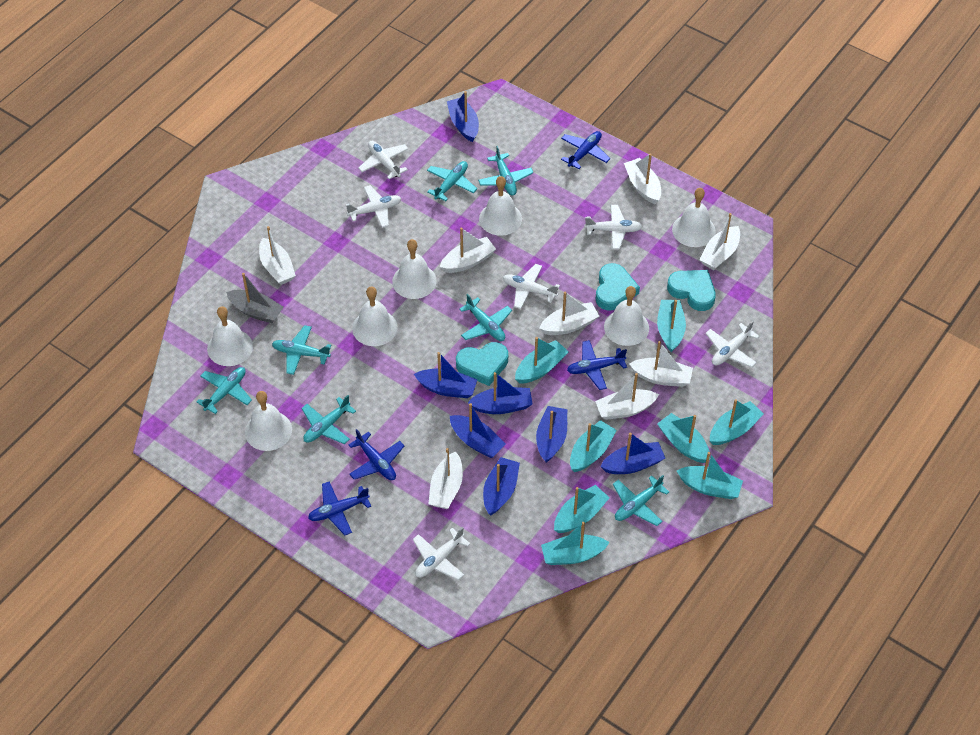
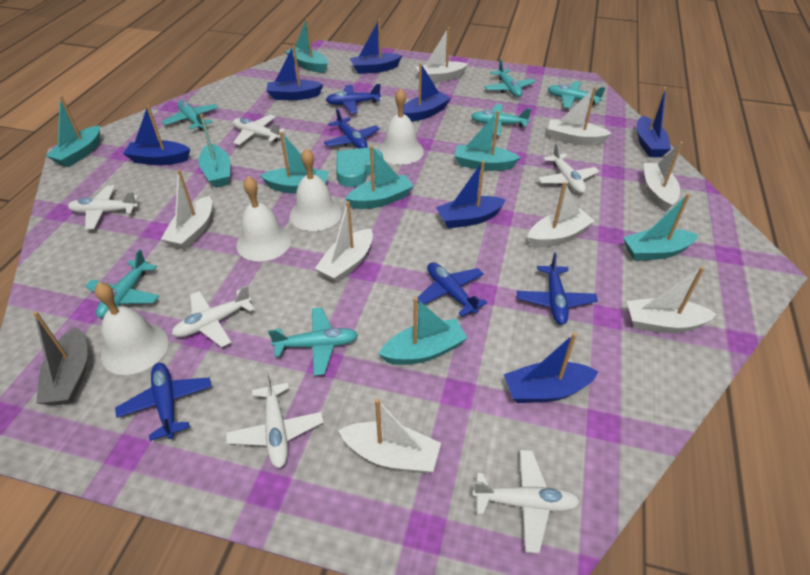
blue plane: 4 -> 5
turquoise heart: 3 -> 1
turquoise plane: 7 -> 6
white bell: 7 -> 4

